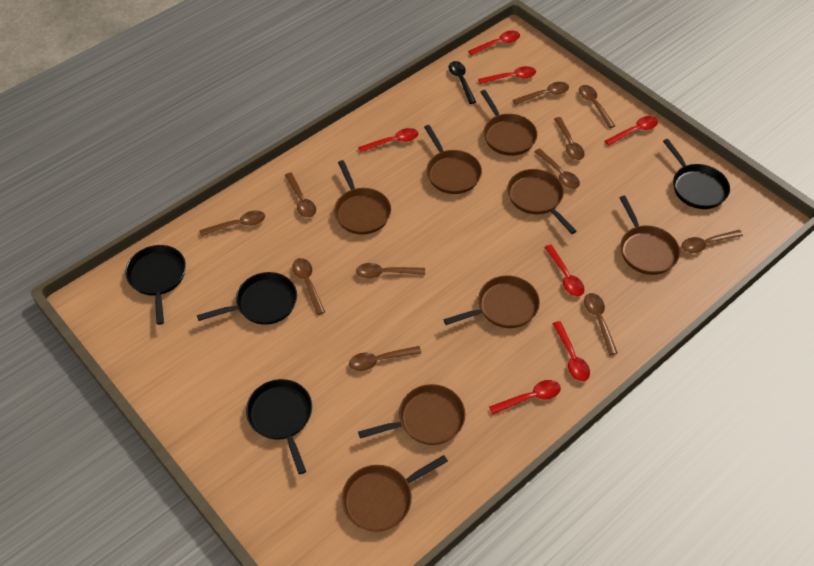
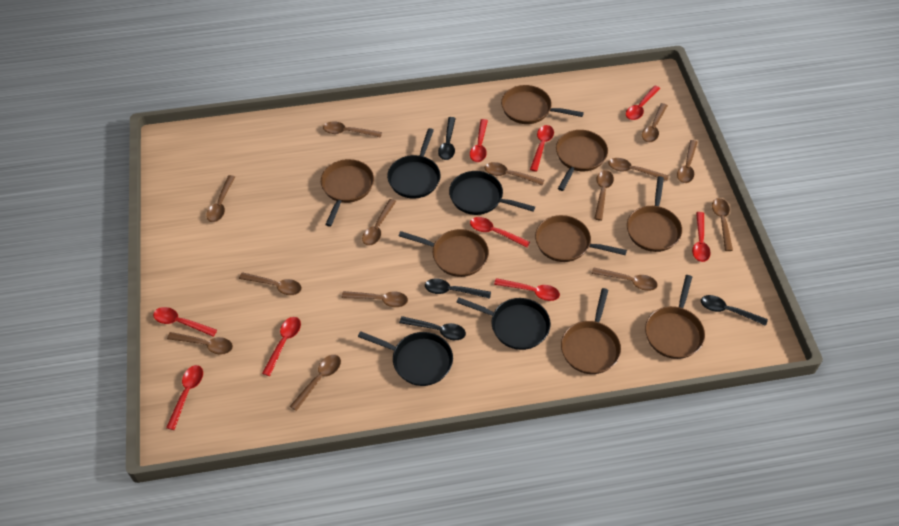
black spoon: 1 -> 4
brown spoon: 11 -> 14
red spoon: 7 -> 9

